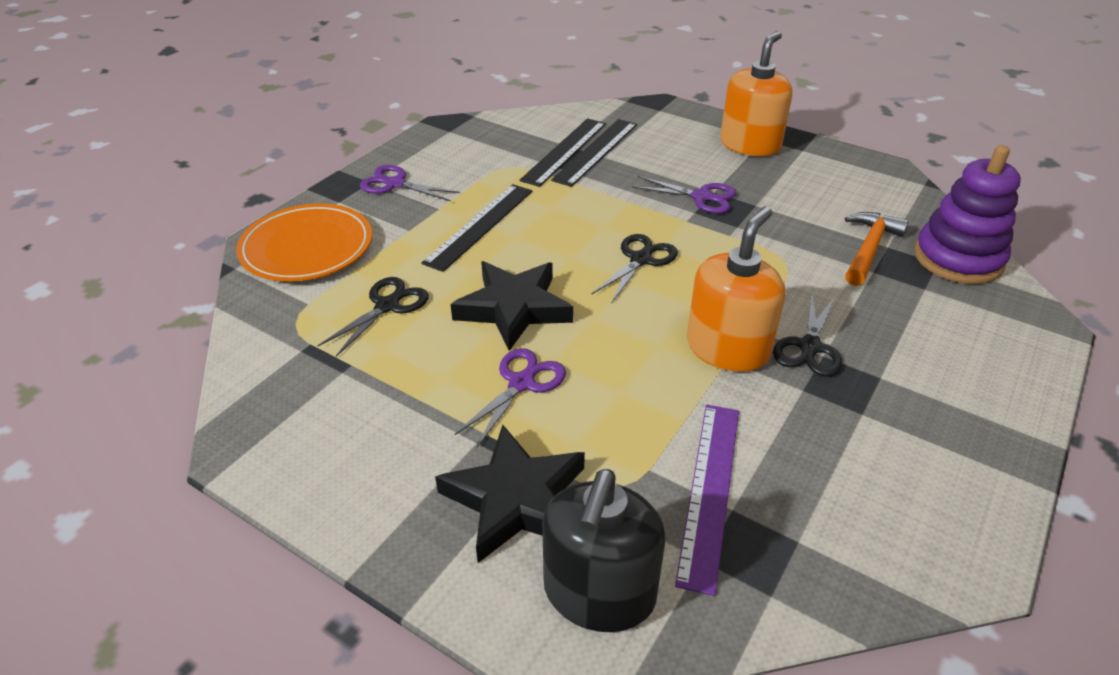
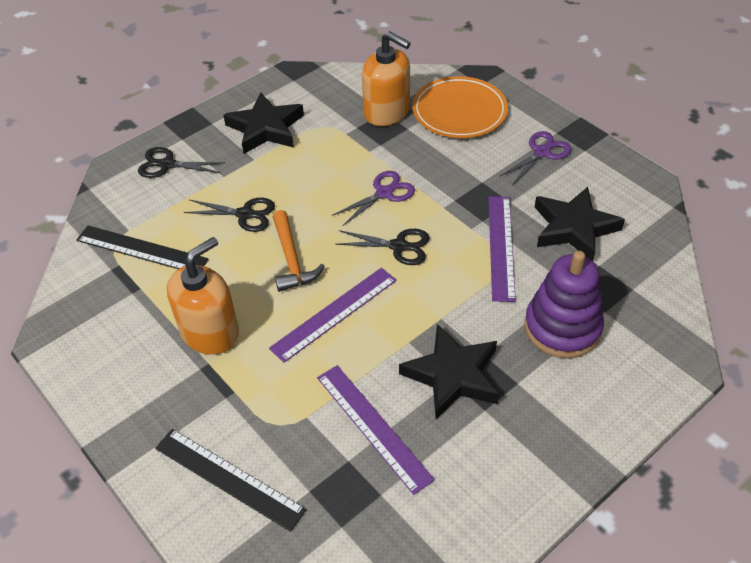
black ruler: 3 -> 2
black soap dispenser: 1 -> 0
black star: 2 -> 3
purple ruler: 1 -> 3
purple scissors: 3 -> 2

